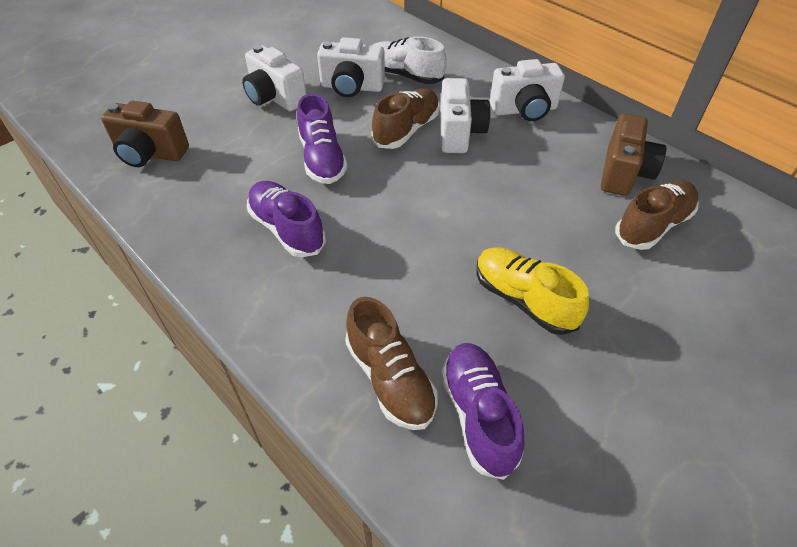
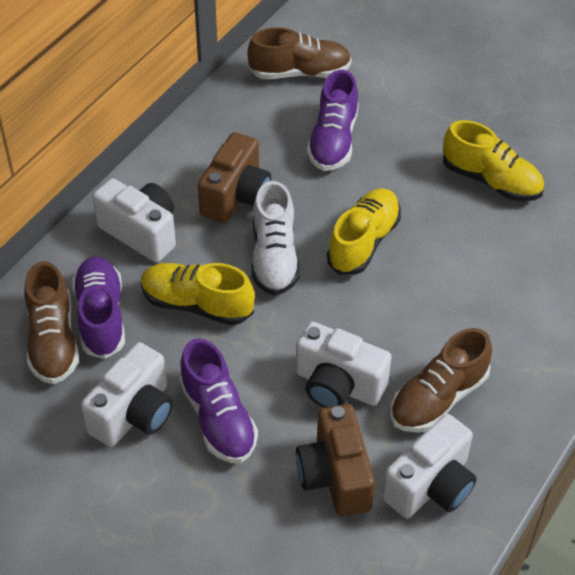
yellow shoe: 1 -> 3

